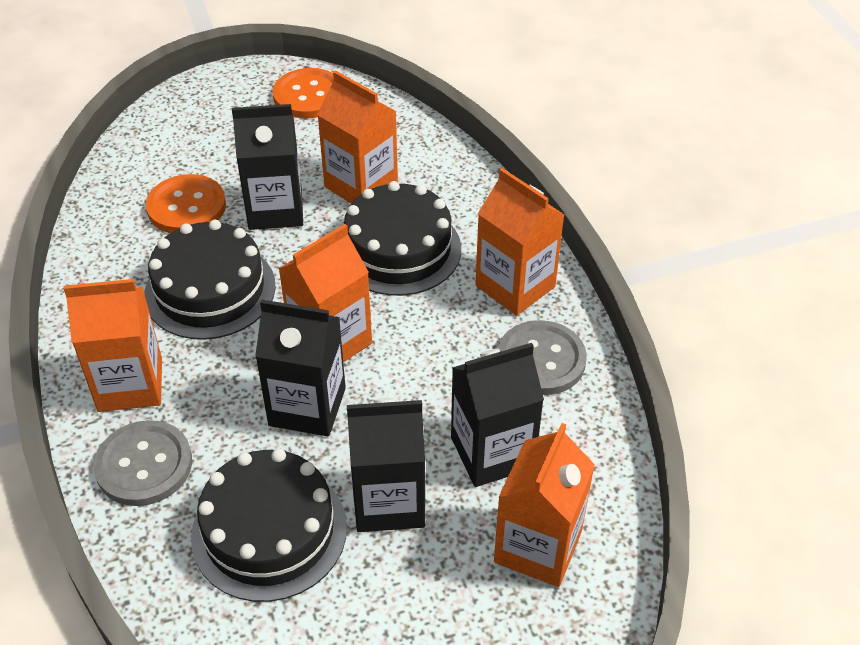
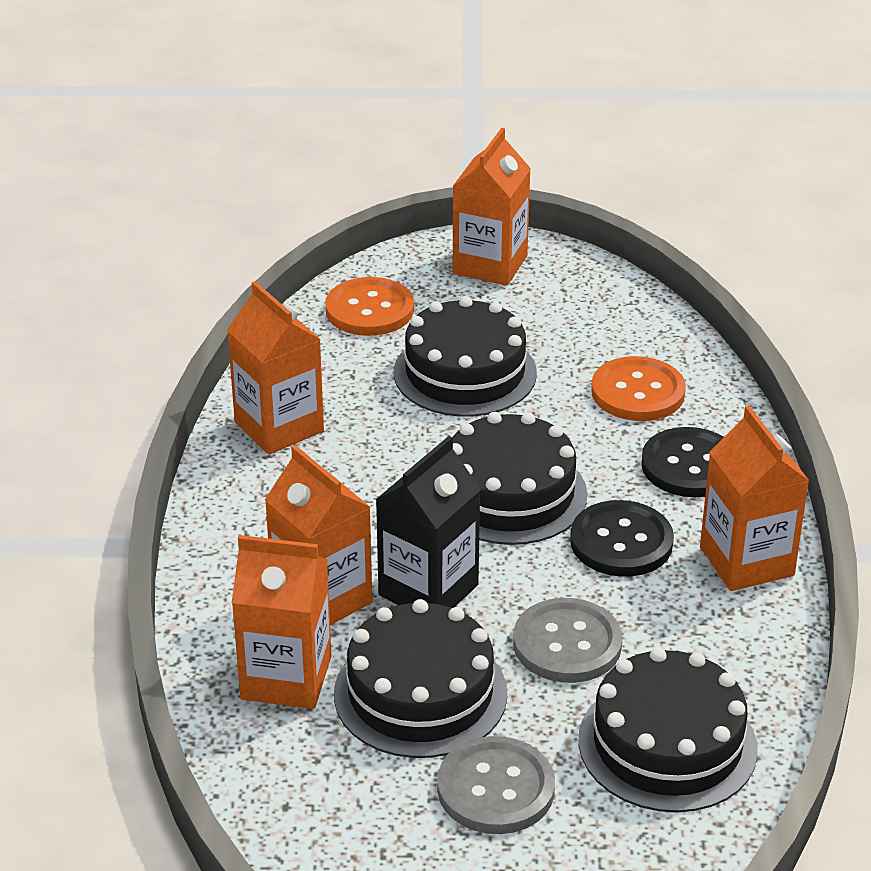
black button: 0 -> 2
black cake: 3 -> 4
black carton: 4 -> 1

